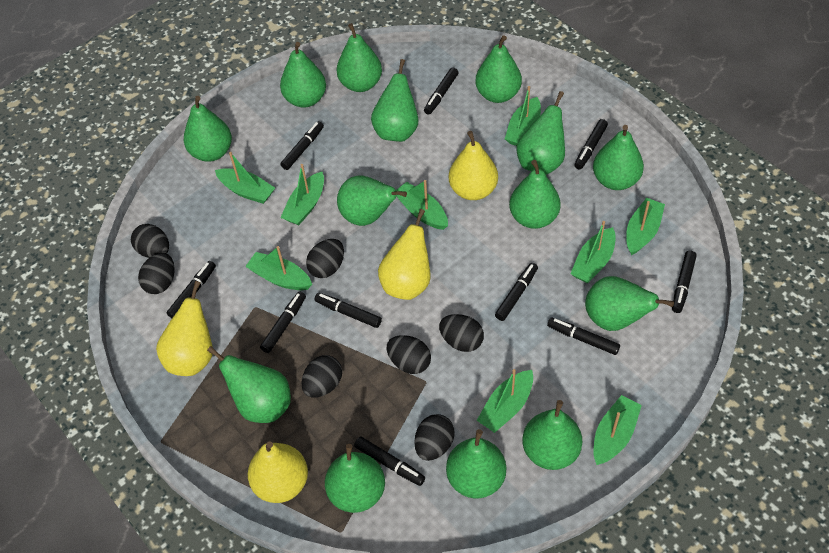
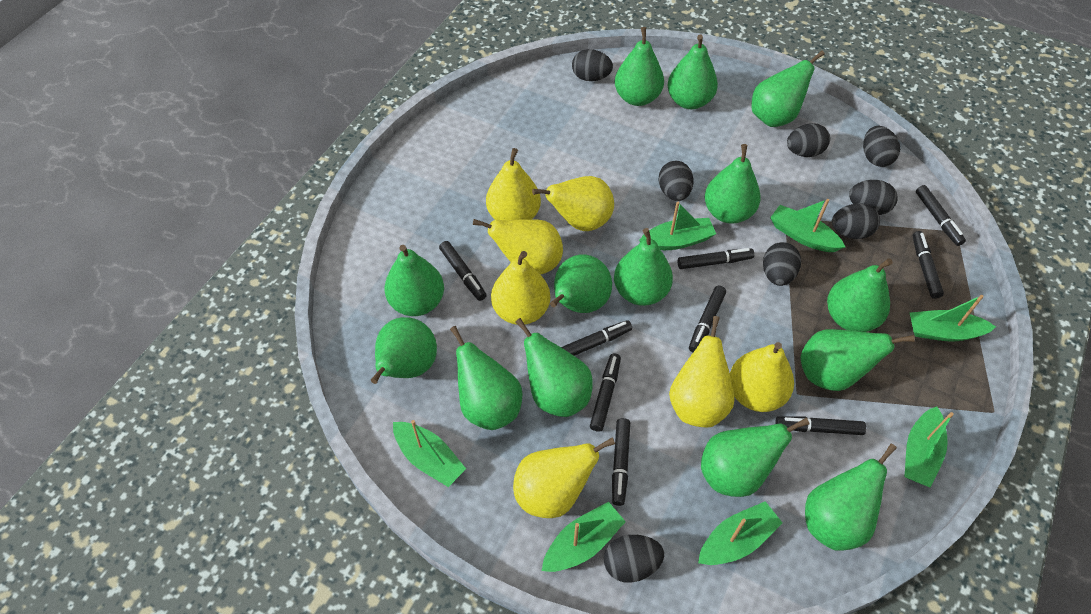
black egg: 7 -> 8
black marker: 10 -> 9
green boat: 9 -> 7
yellow pear: 4 -> 7

